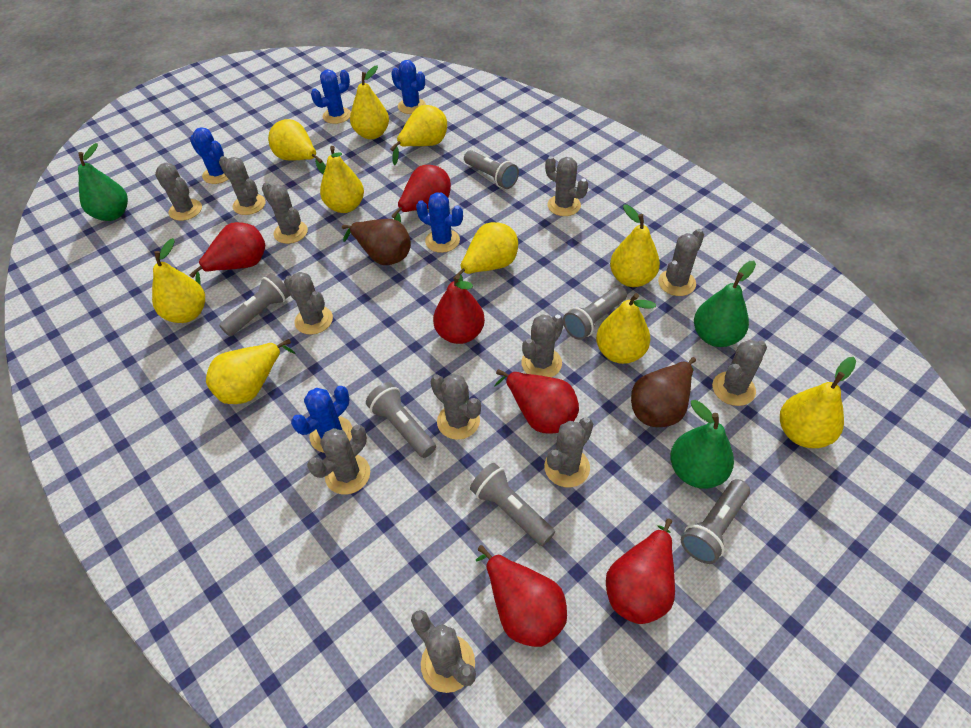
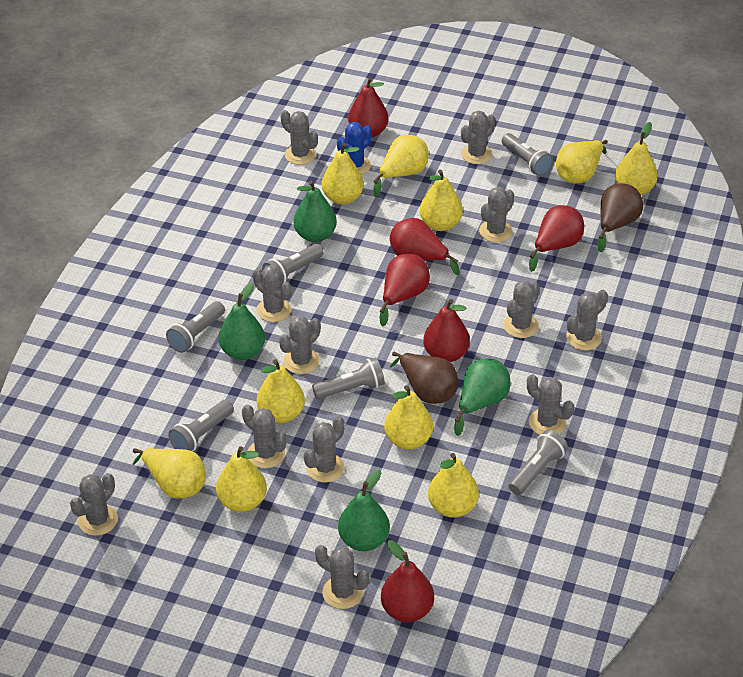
blue cactus: 5 -> 1
green pear: 3 -> 4

